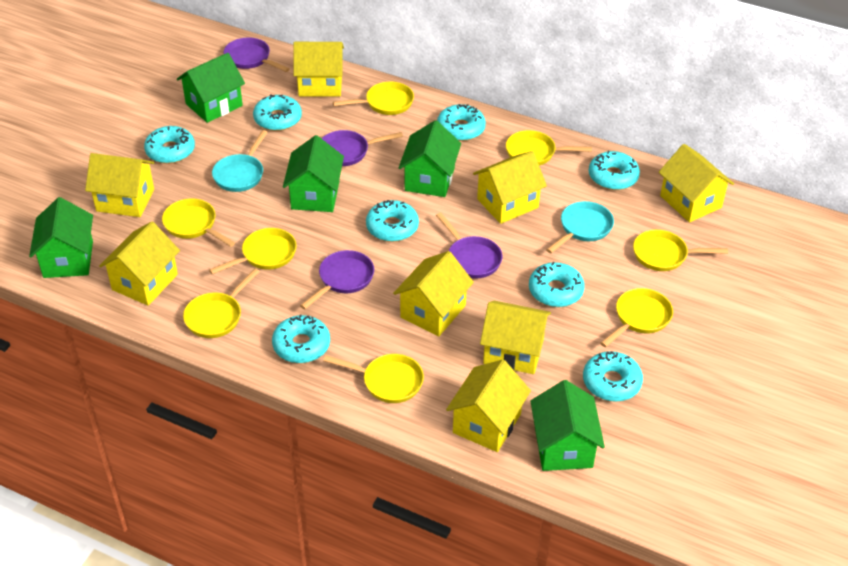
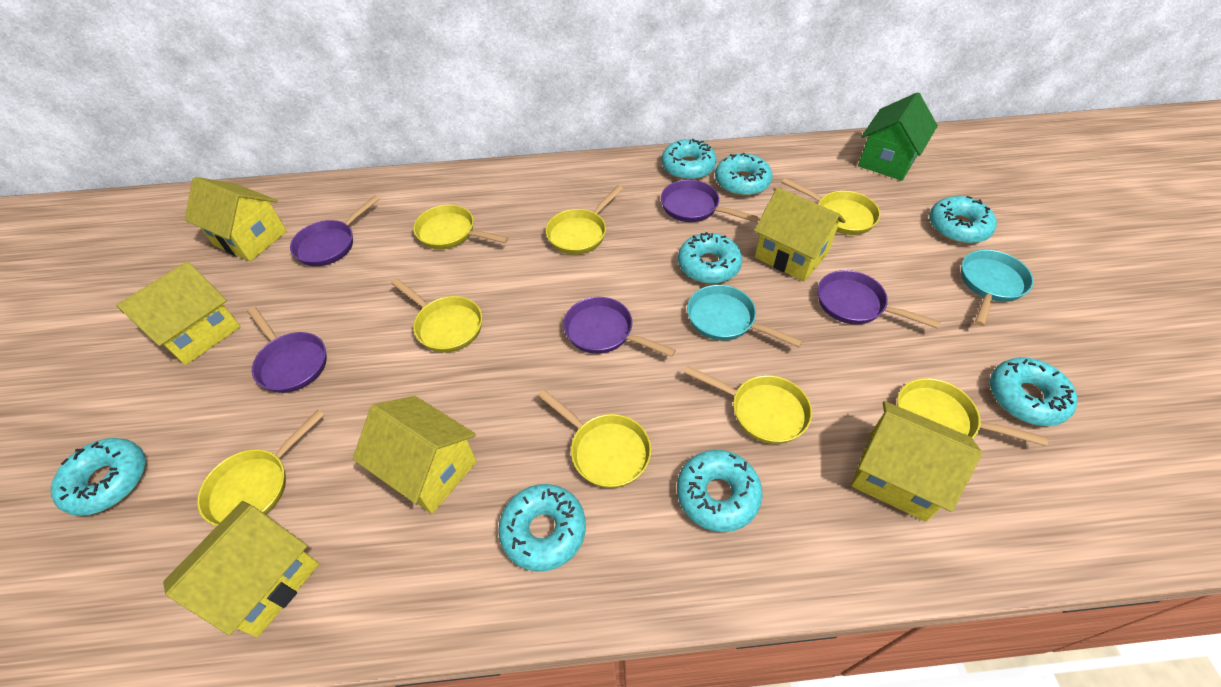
green house: 5 -> 1
purple pan: 4 -> 5
yellow house: 8 -> 6

